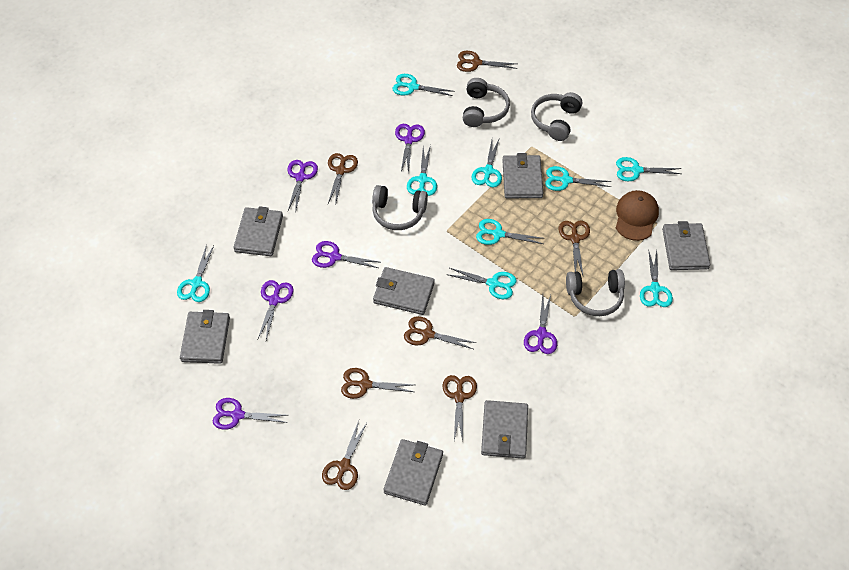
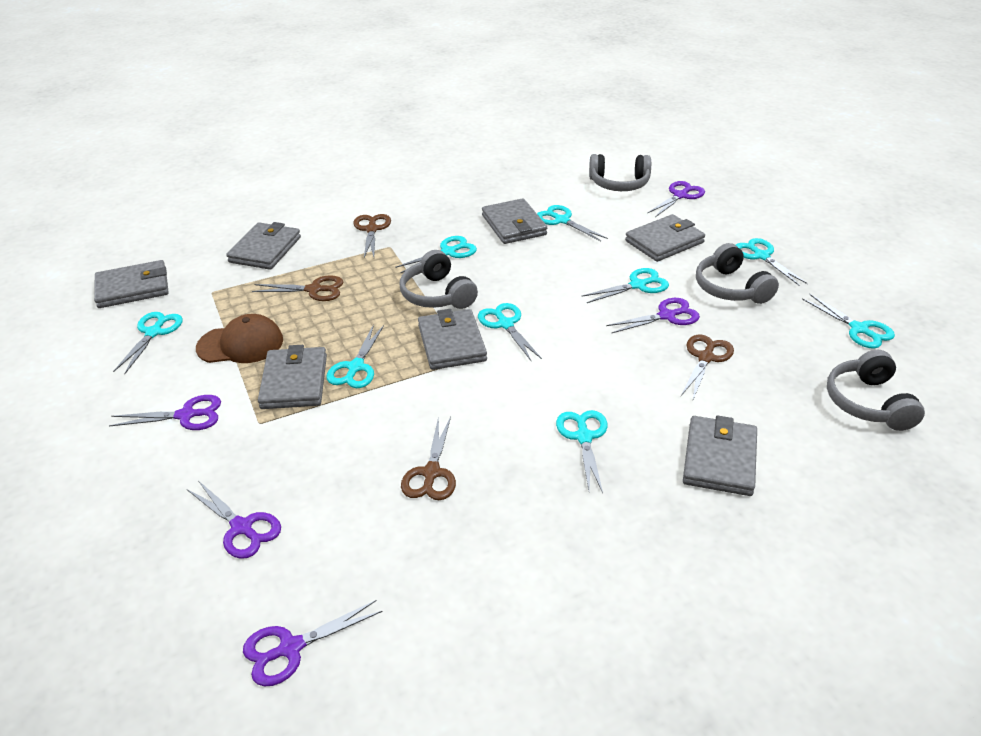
brown scissors: 7 -> 4
purple scissors: 6 -> 5

